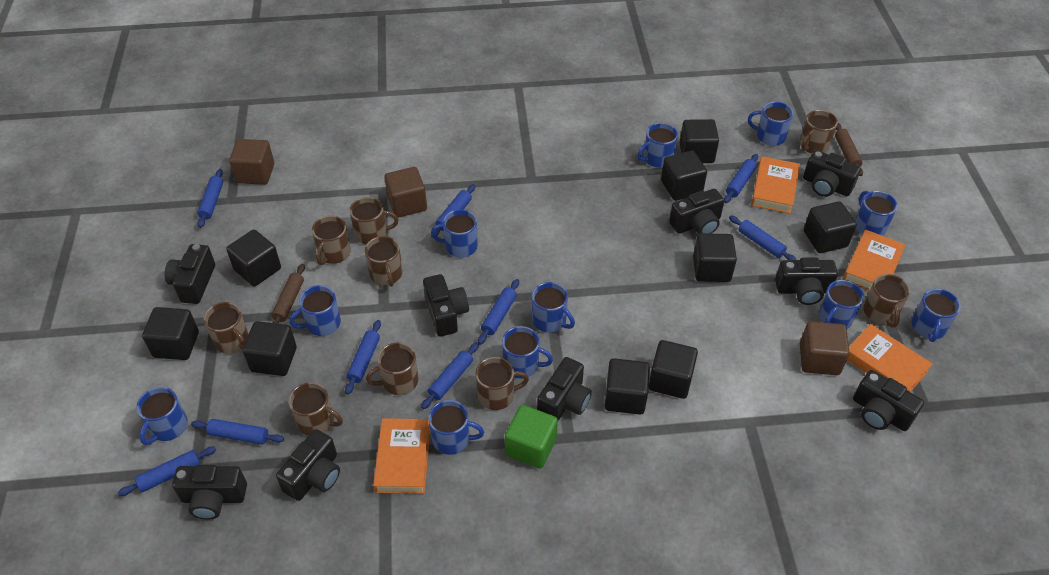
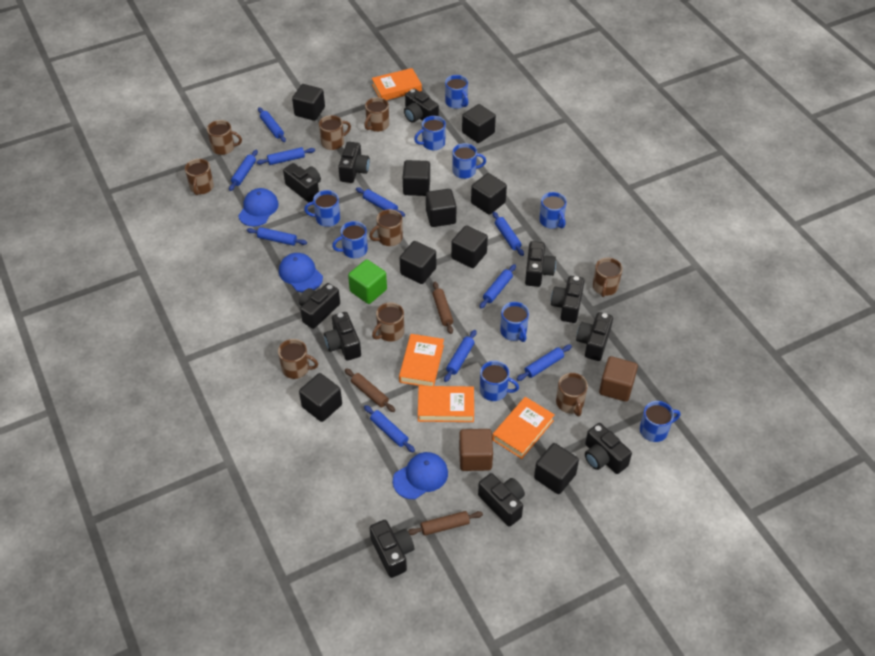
black camera: 9 -> 11
blue cap: 0 -> 3
blue mug: 11 -> 9
blue rolling pin: 9 -> 10
brown cube: 3 -> 2
brown rolling pin: 2 -> 3

